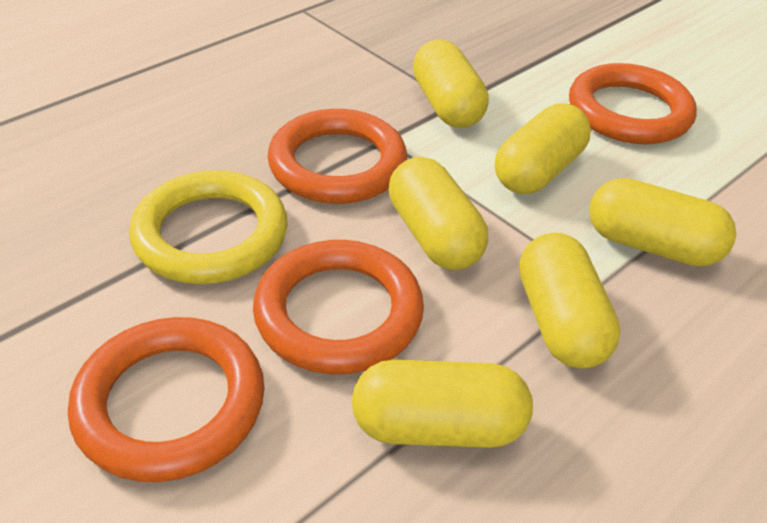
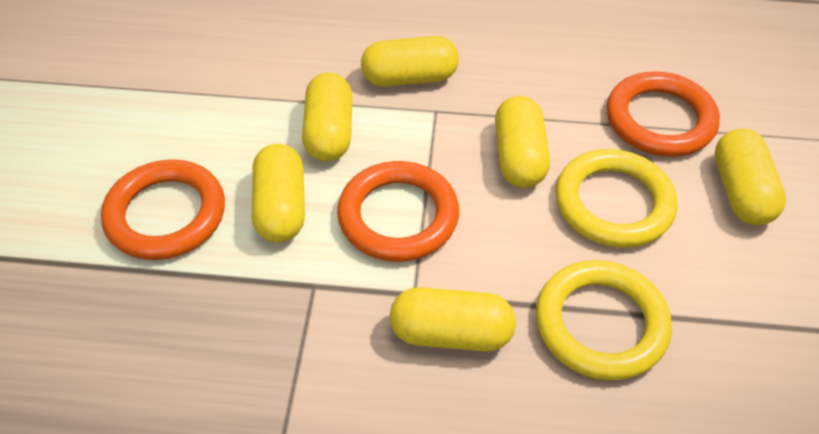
orange ring: 4 -> 3
yellow ring: 1 -> 2

